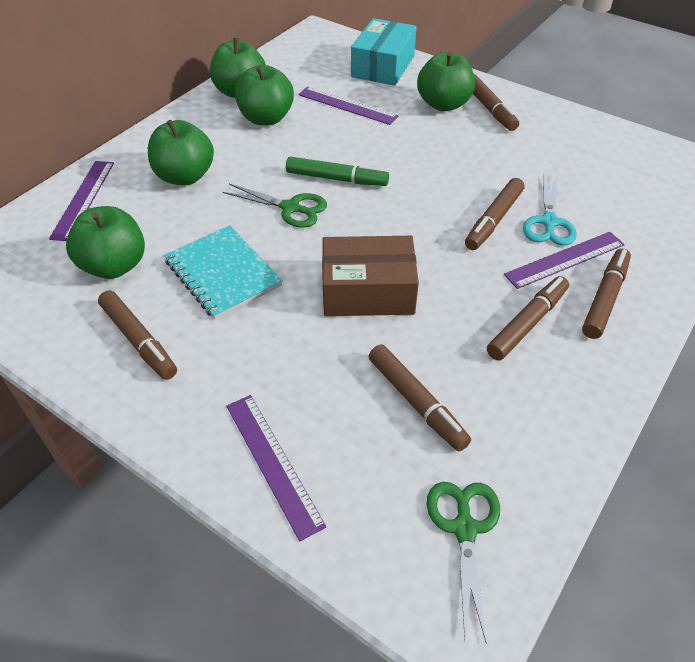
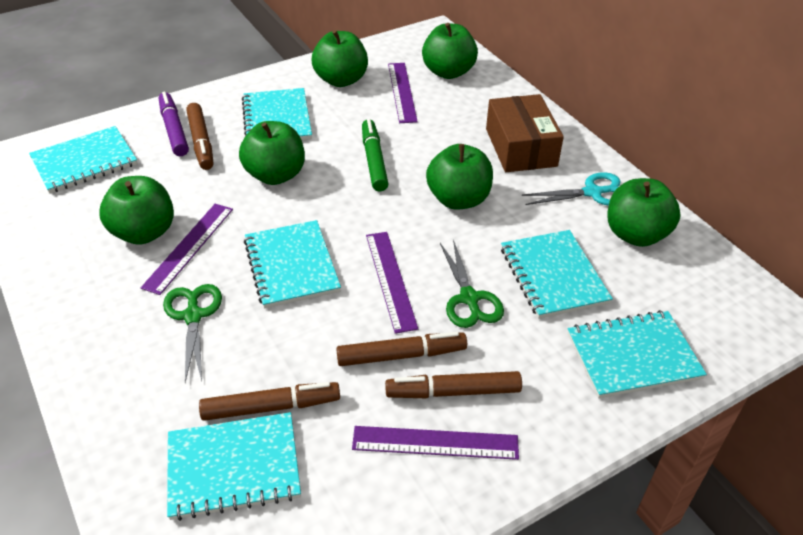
brown marker: 6 -> 4
green apple: 5 -> 6
purple marker: 0 -> 1
turquoise box: 1 -> 0
turquoise notebook: 1 -> 6

